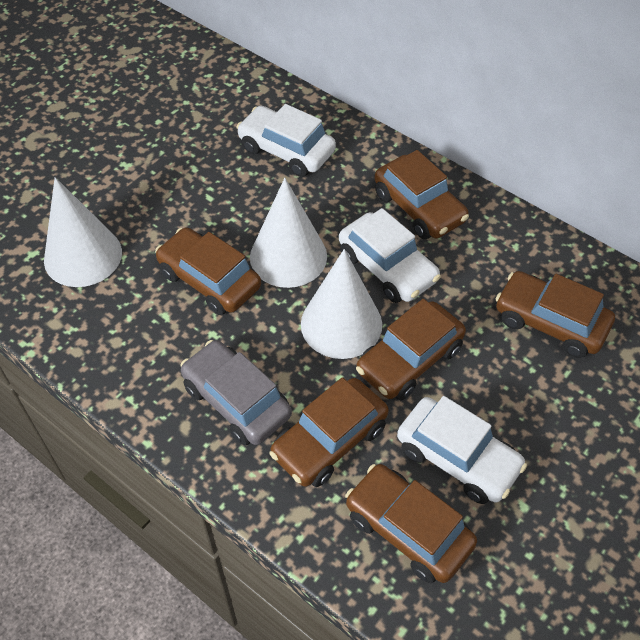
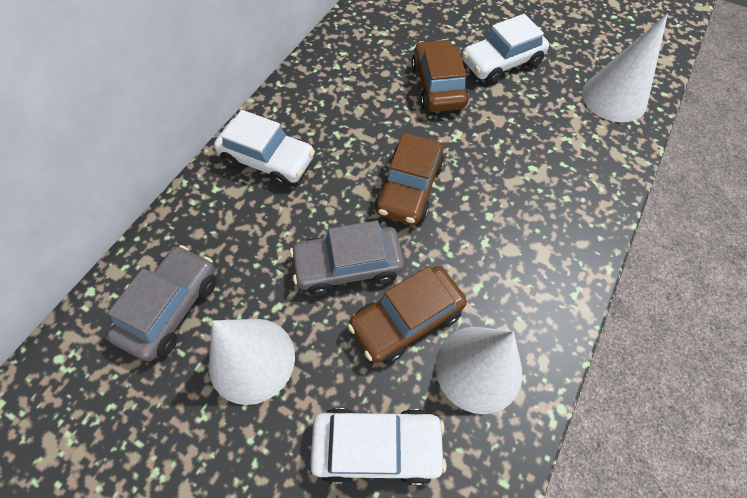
brown car: 6 -> 3
grey car: 1 -> 2

